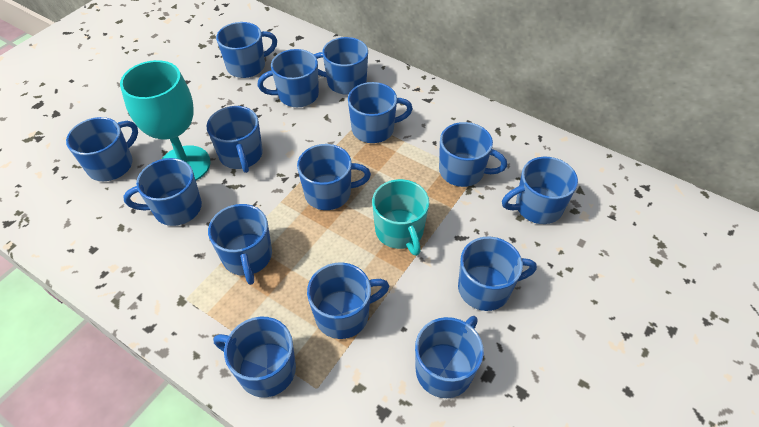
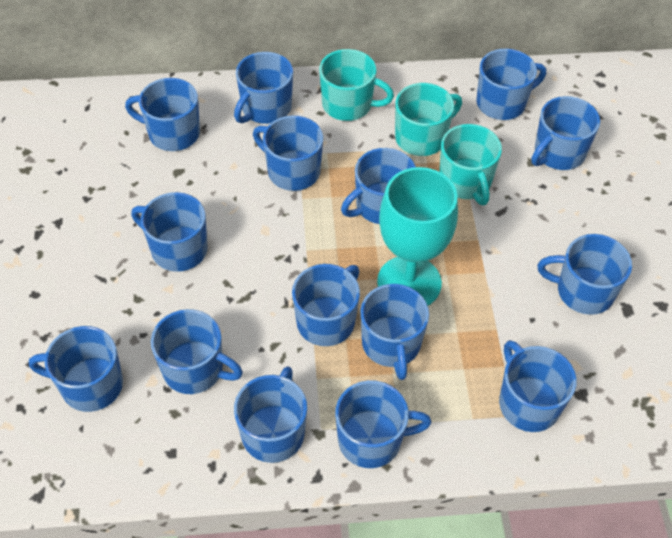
turquoise mug: 1 -> 3

